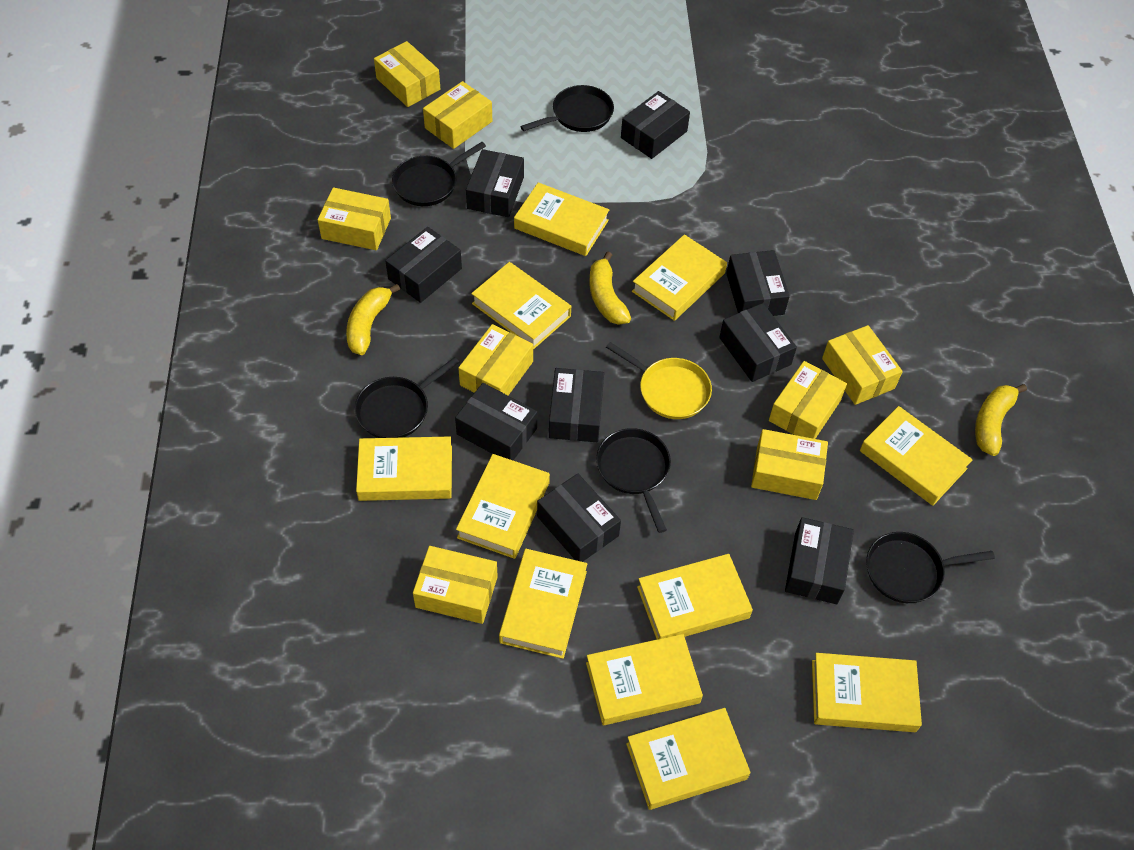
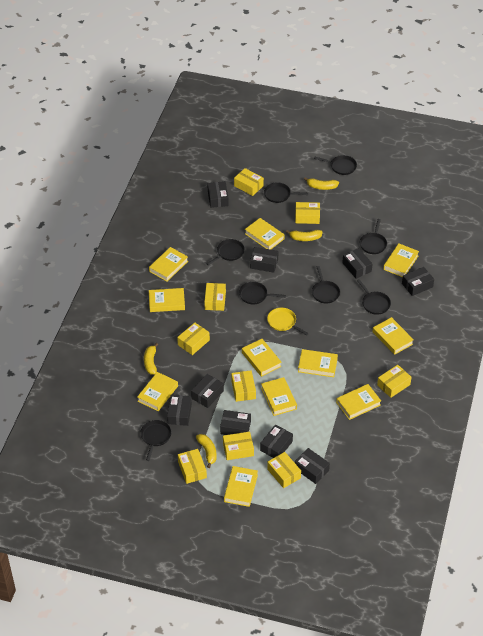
black pan: 5 -> 8
yellow banana: 3 -> 4
yellow box: 8 -> 9

